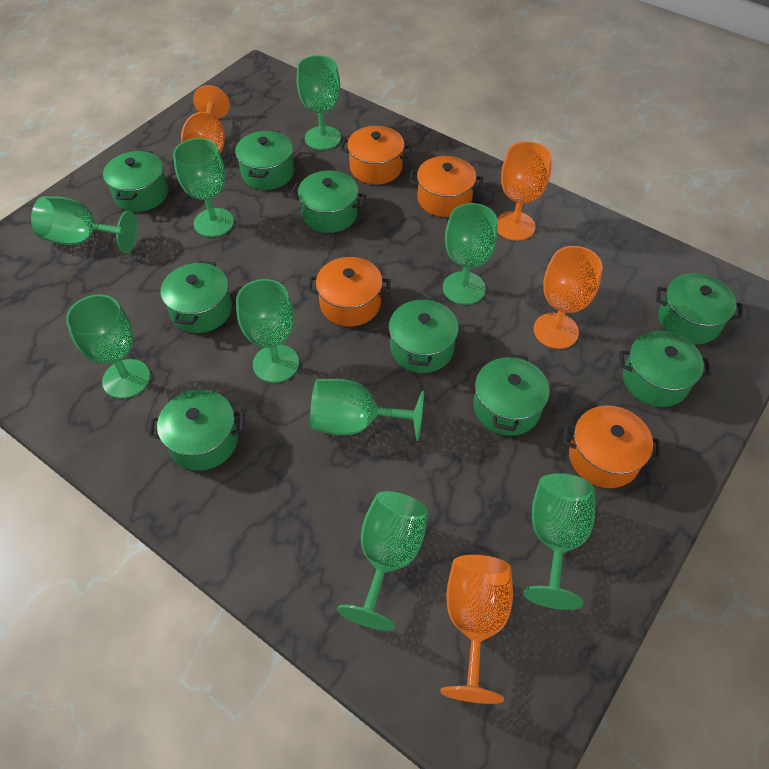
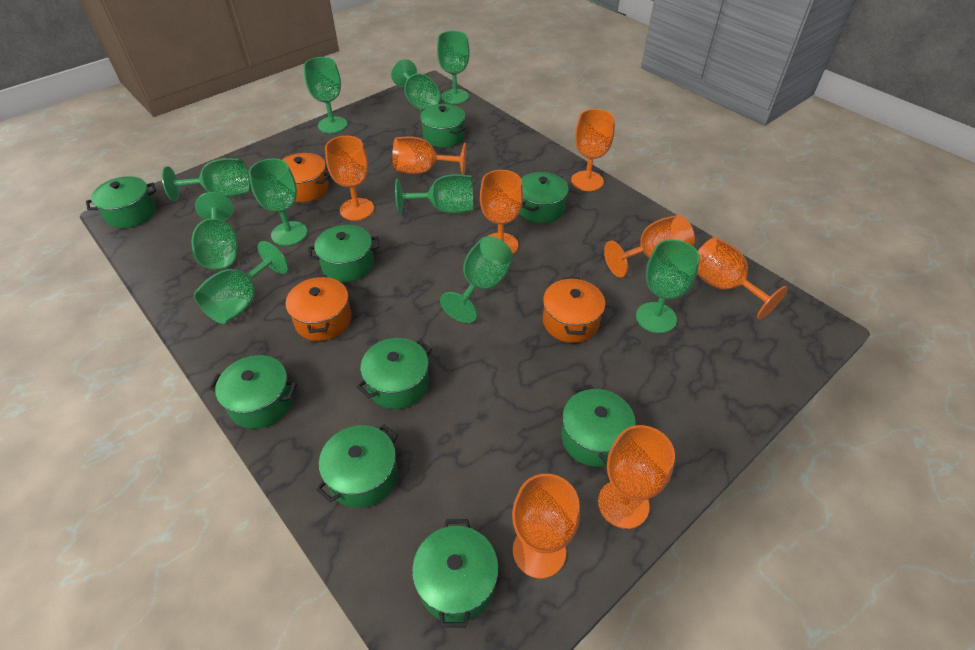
green goblet: 9 -> 10
orange goblet: 4 -> 8
orange pot: 4 -> 3

